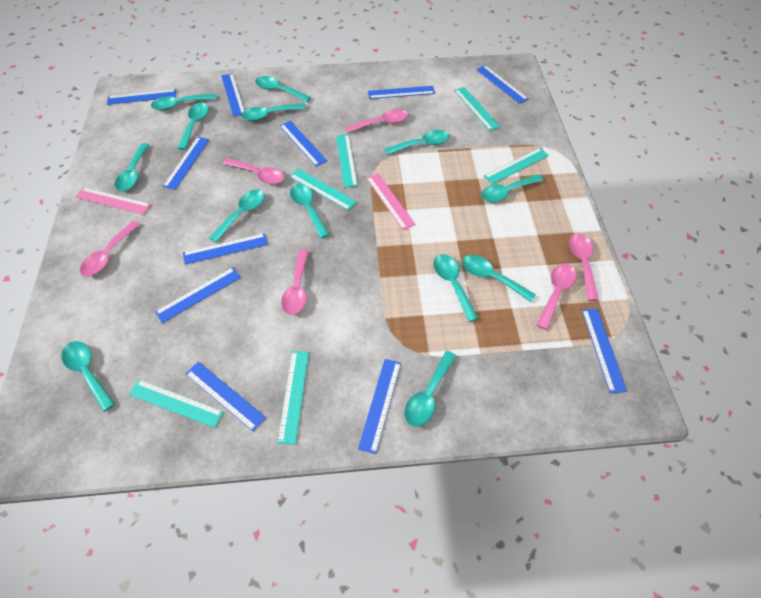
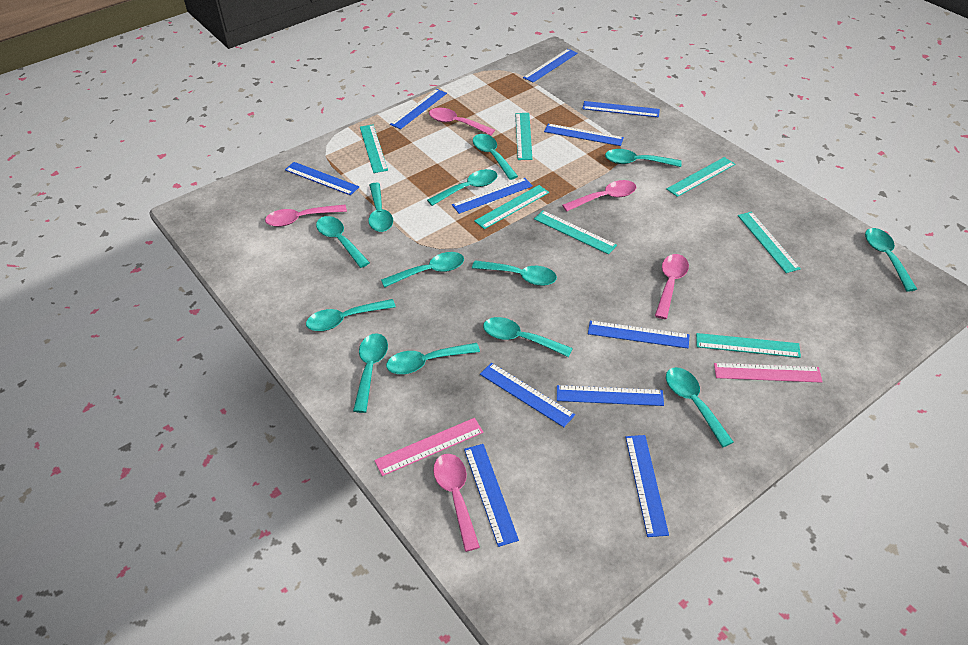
pink spoon: 6 -> 5
turquoise ruler: 6 -> 7

